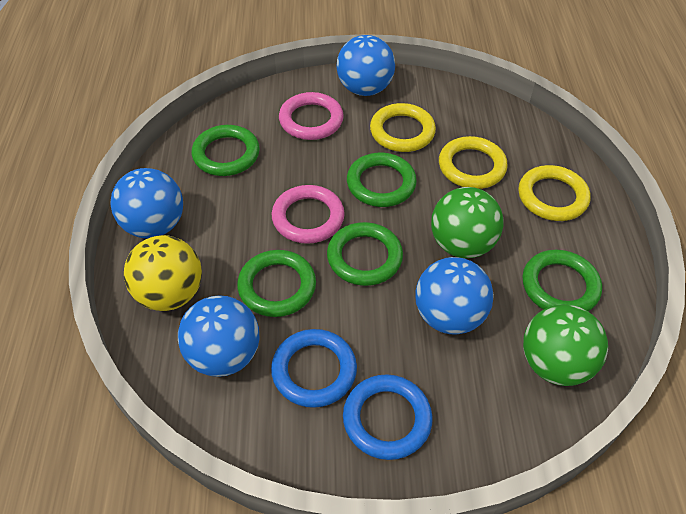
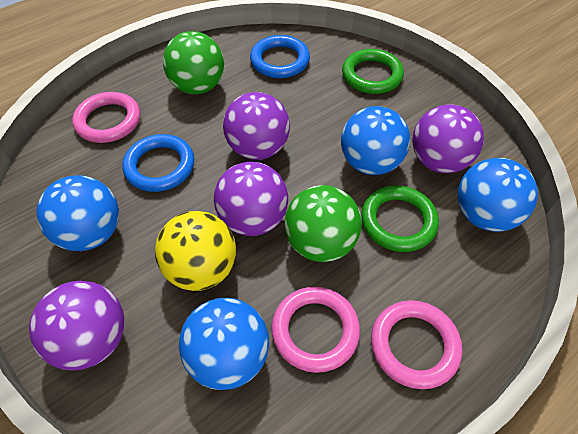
green ring: 5 -> 2
pink ring: 2 -> 3
purple ball: 0 -> 4
yellow ring: 3 -> 0

